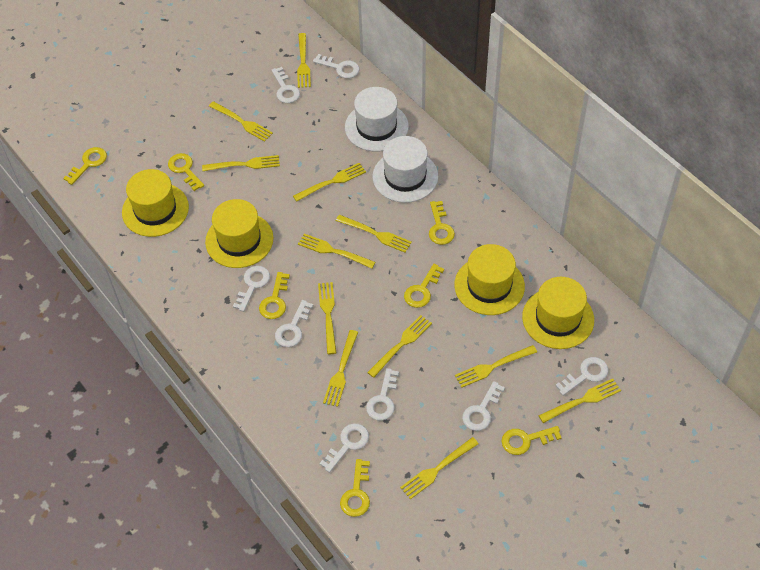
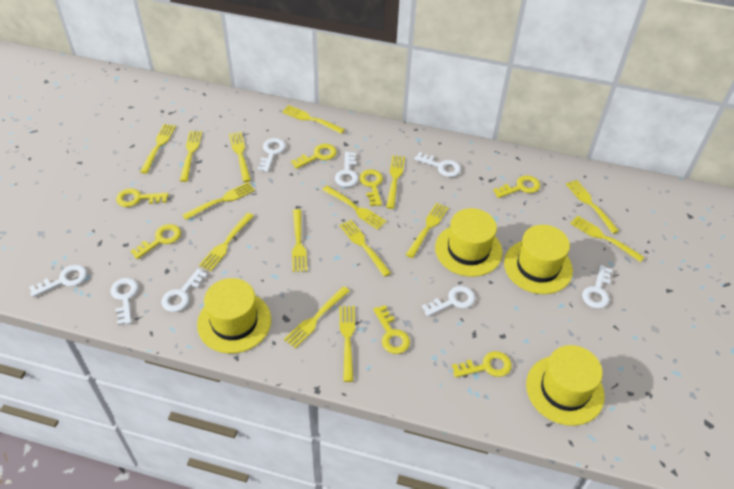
white hat: 2 -> 0
yellow fork: 12 -> 15

